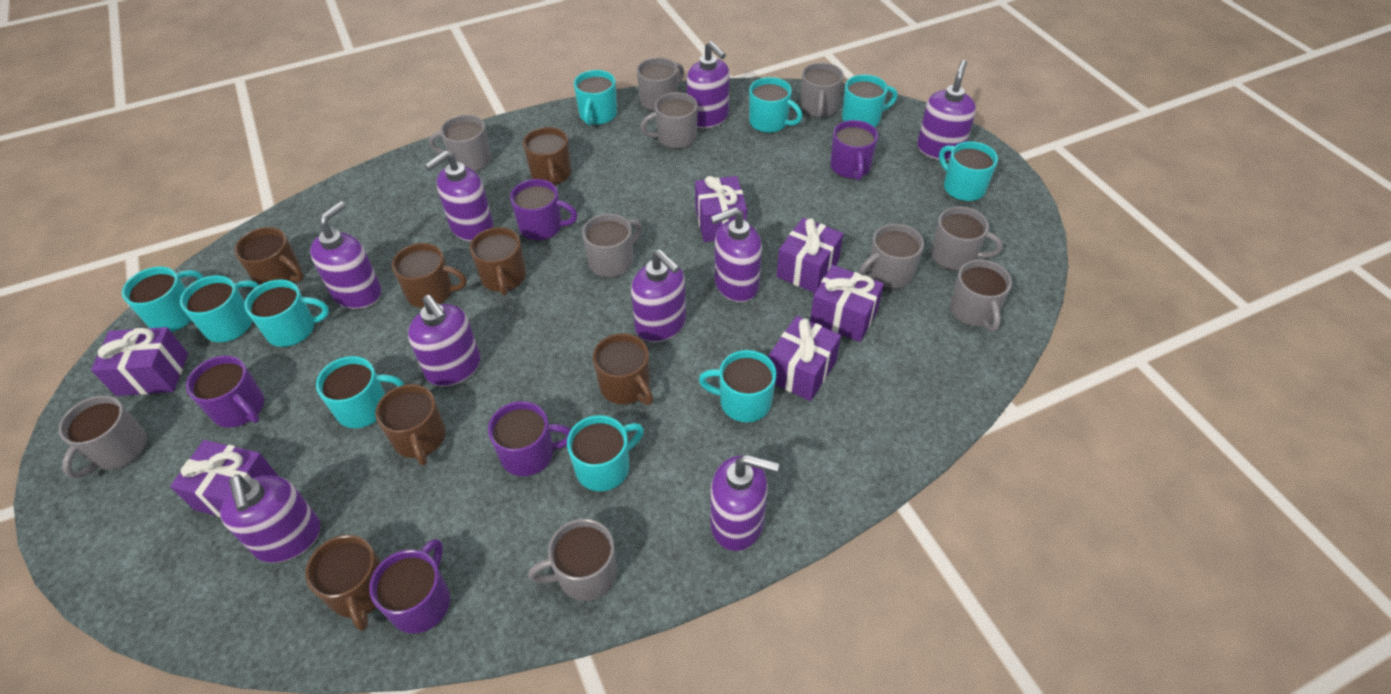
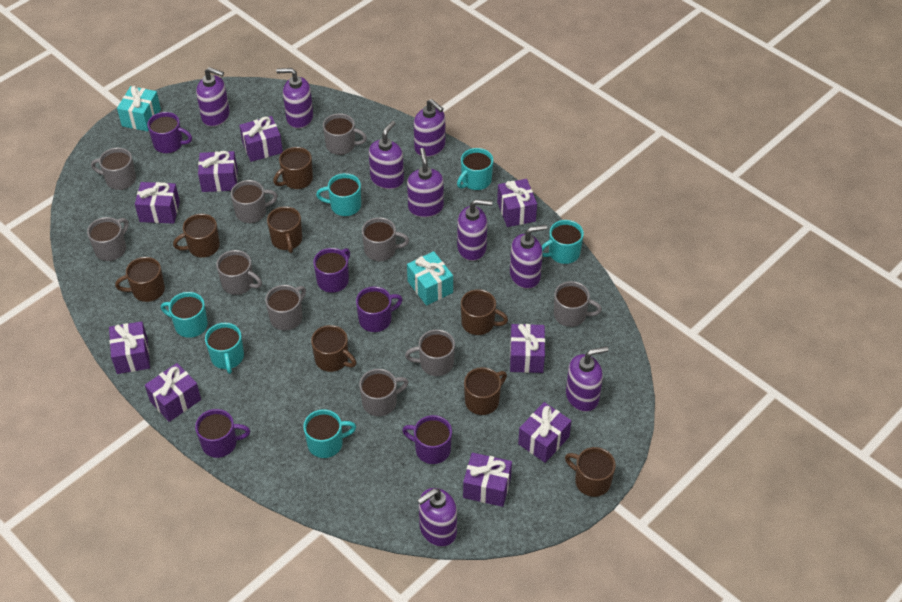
brown mug: 7 -> 8
purple gift: 6 -> 9
turquoise gift: 0 -> 2
turquoise mug: 10 -> 6

